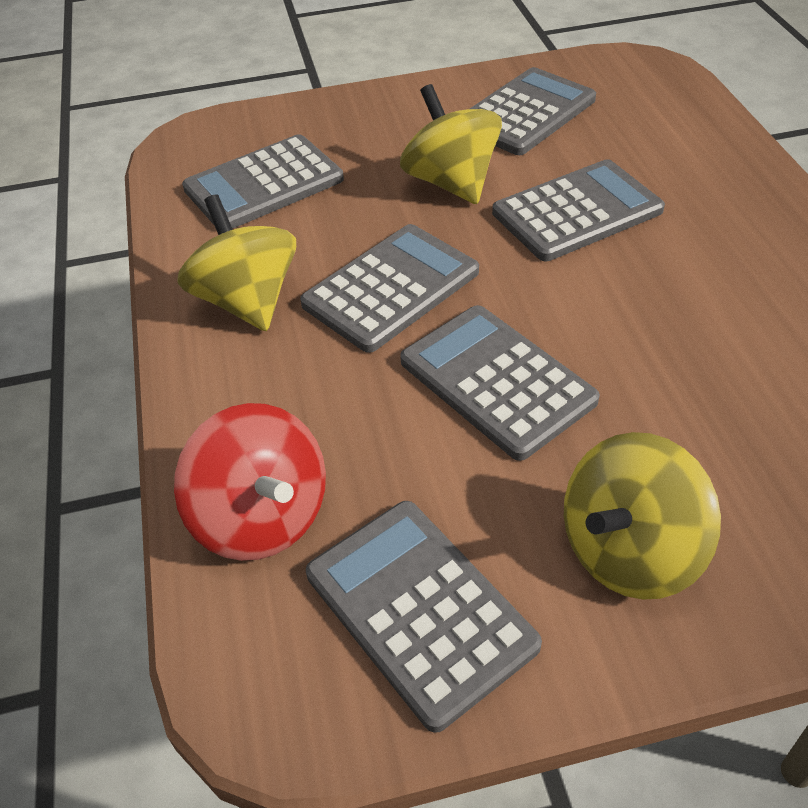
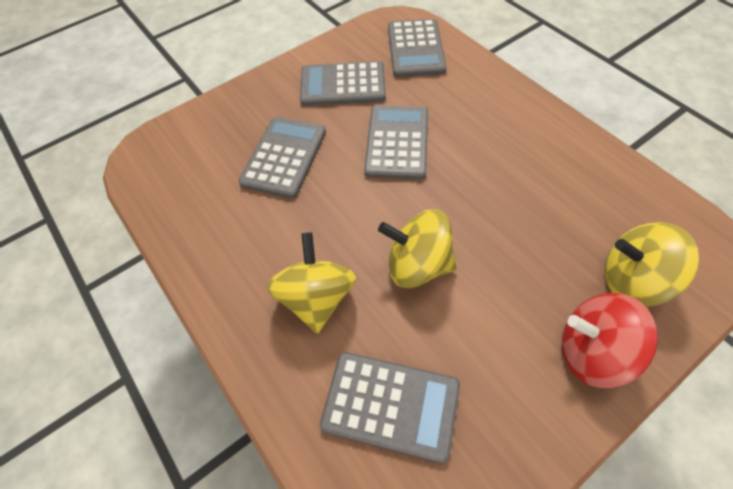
grey calculator: 6 -> 5

